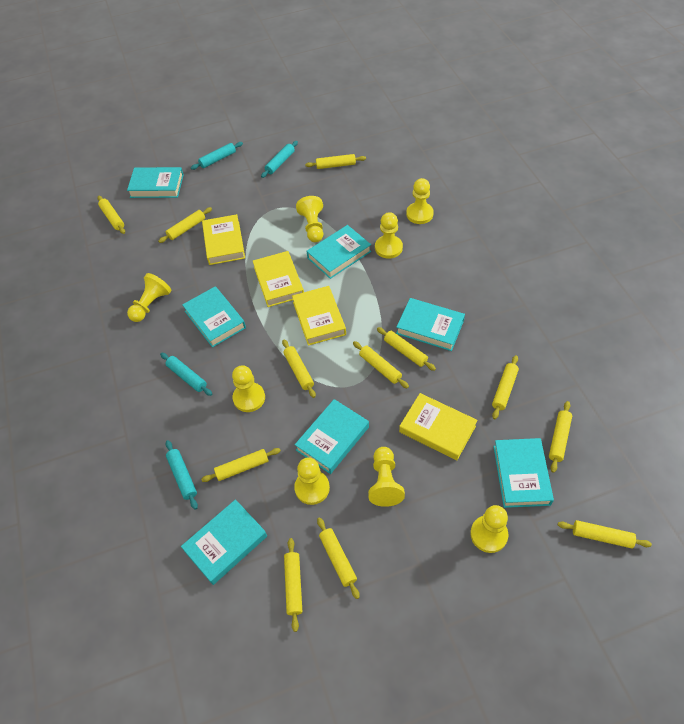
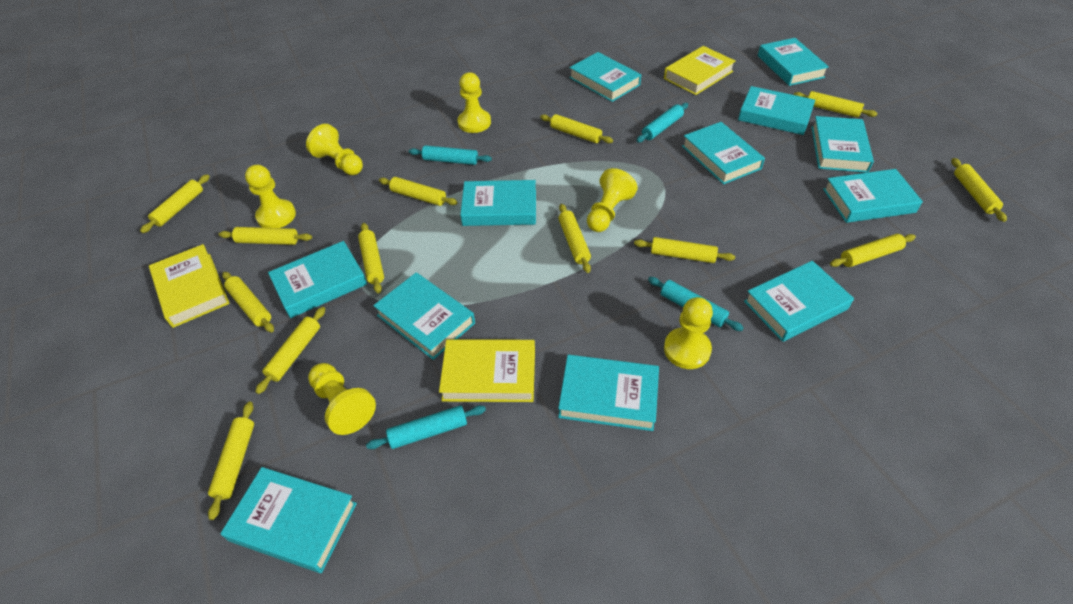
turquoise book: 7 -> 12
yellow book: 4 -> 3
yellow pawn: 8 -> 6
yellow rolling pin: 12 -> 13

